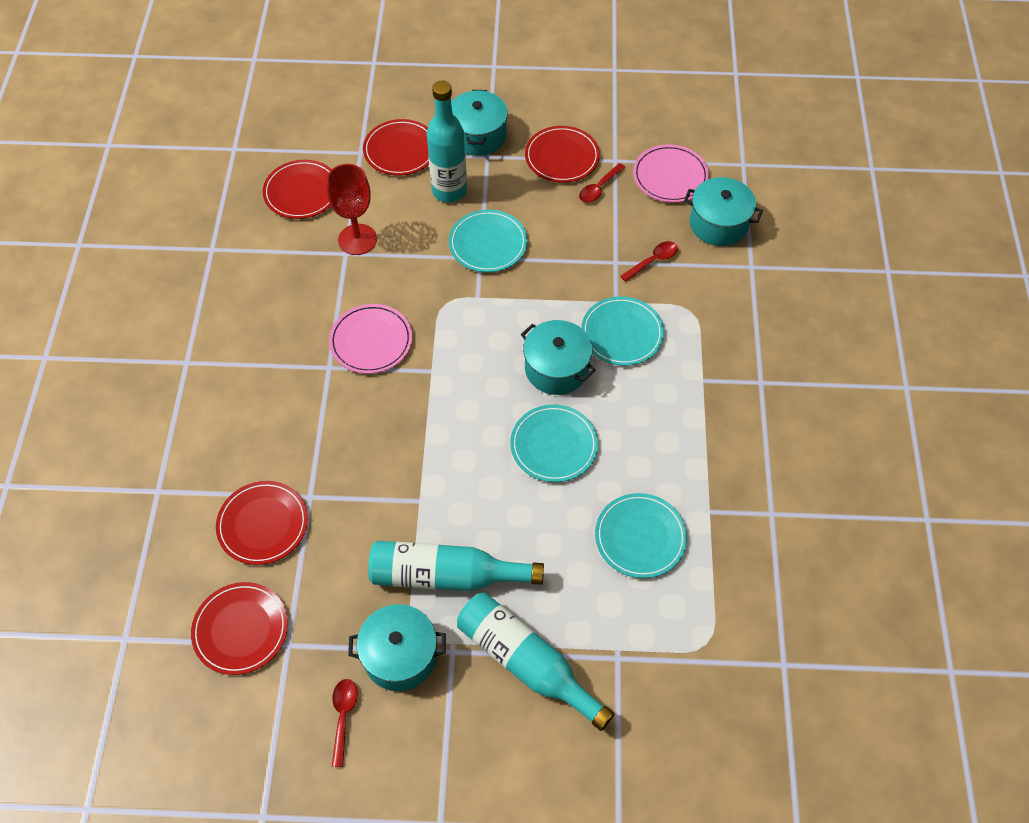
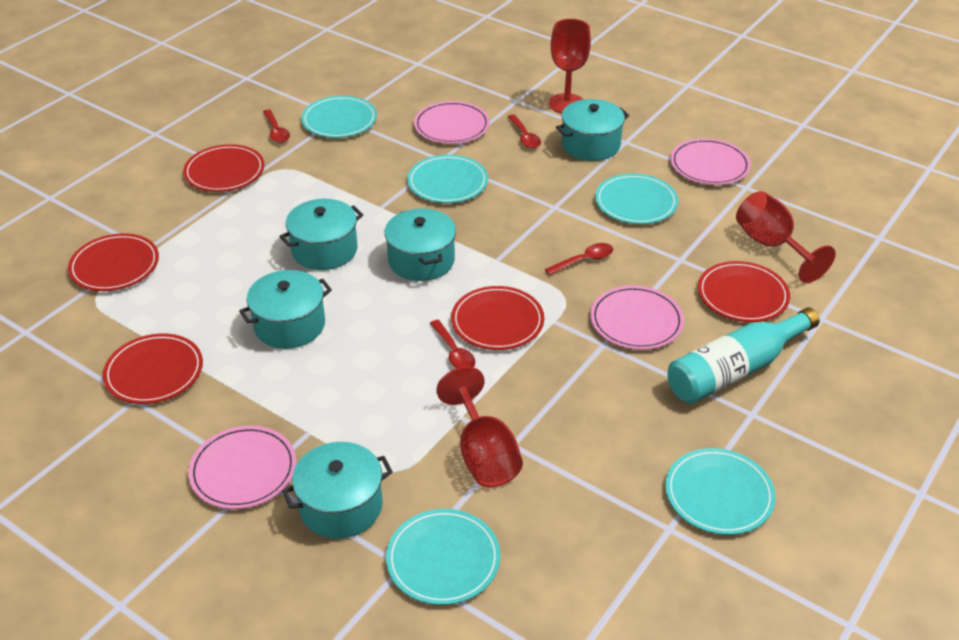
pink plate: 2 -> 4
red goblet: 1 -> 3
red spoon: 3 -> 4
turquoise bottle: 3 -> 1
turquoise plate: 4 -> 5
turquoise pot: 4 -> 5

